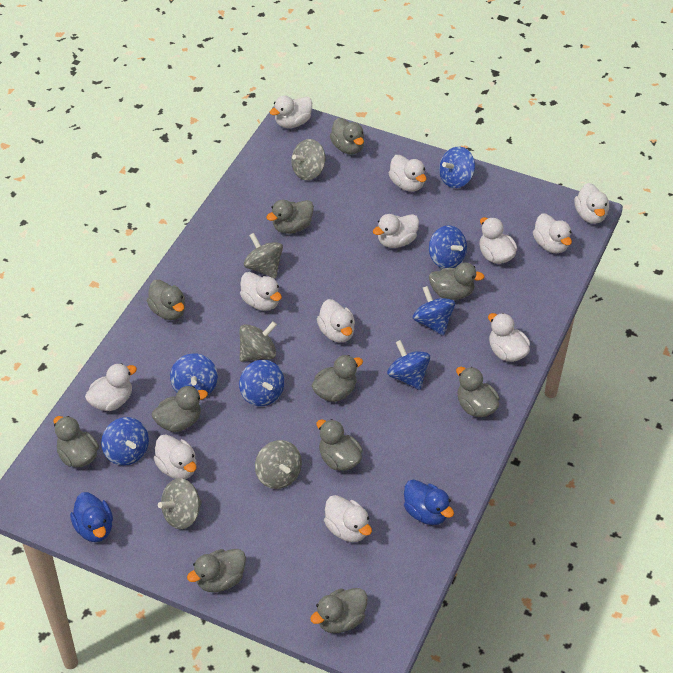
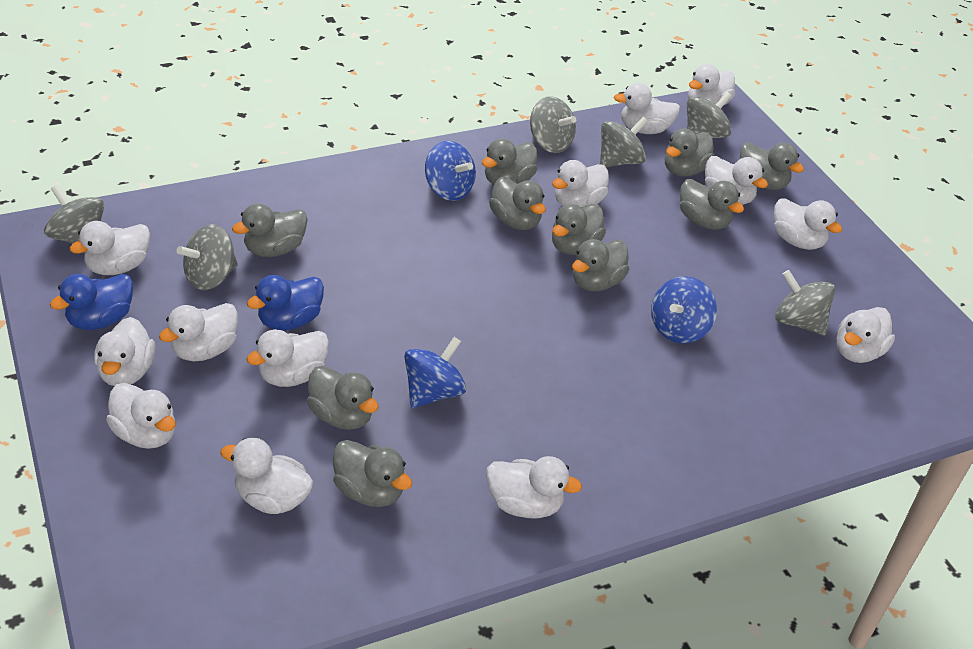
blue spinning top: 7 -> 3
grey duck: 11 -> 10
grey spinning top: 5 -> 6
white duck: 12 -> 13

